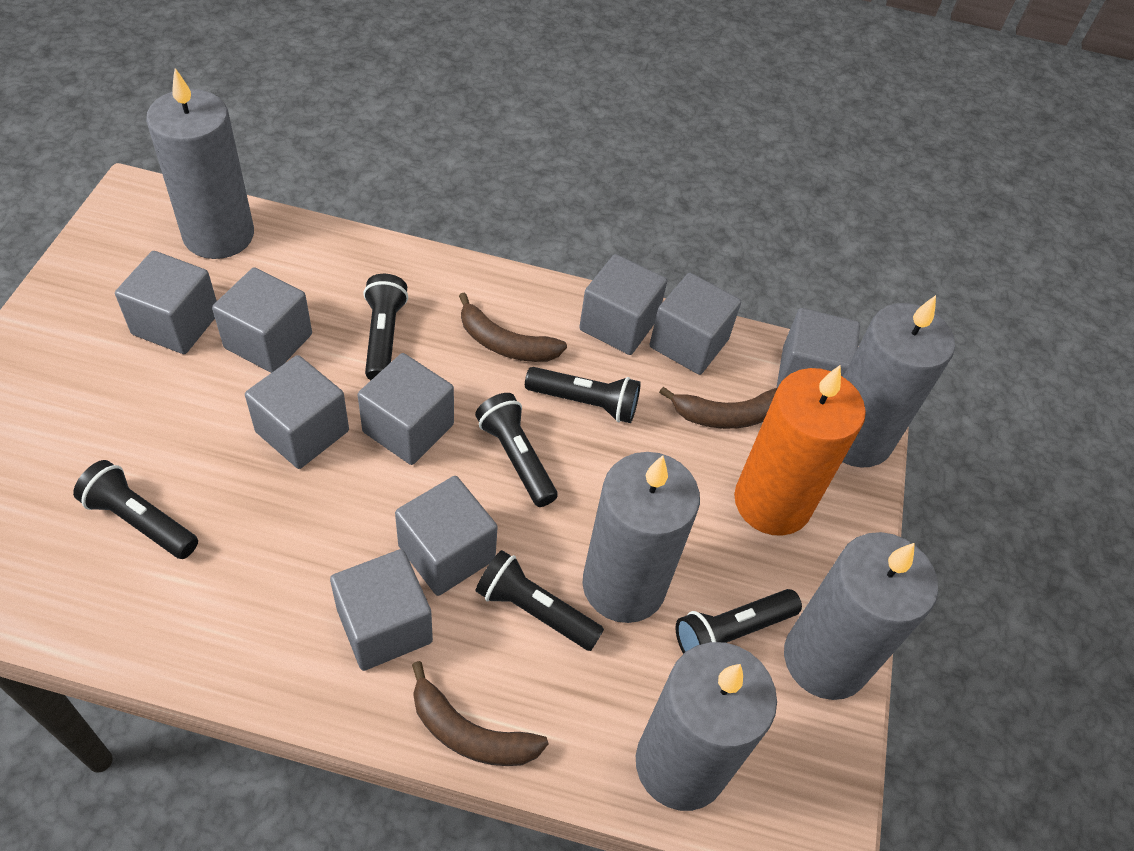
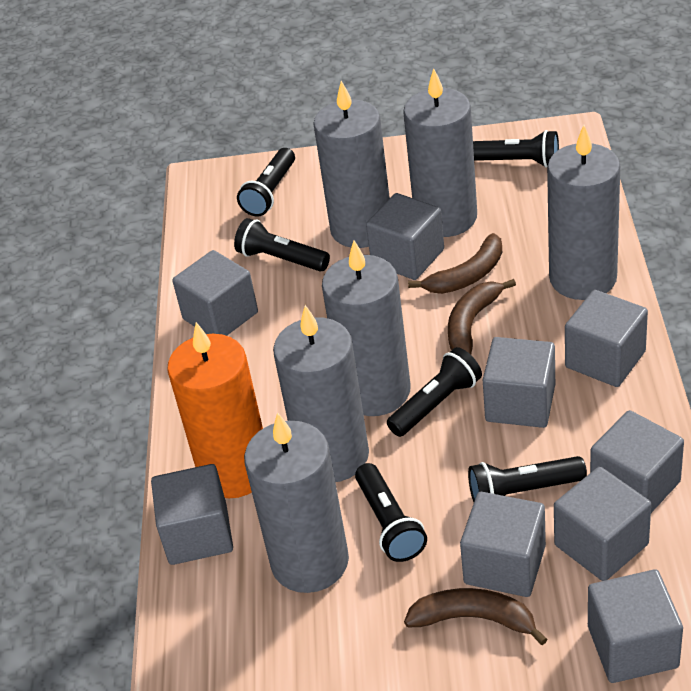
grey candle: 5 -> 6

